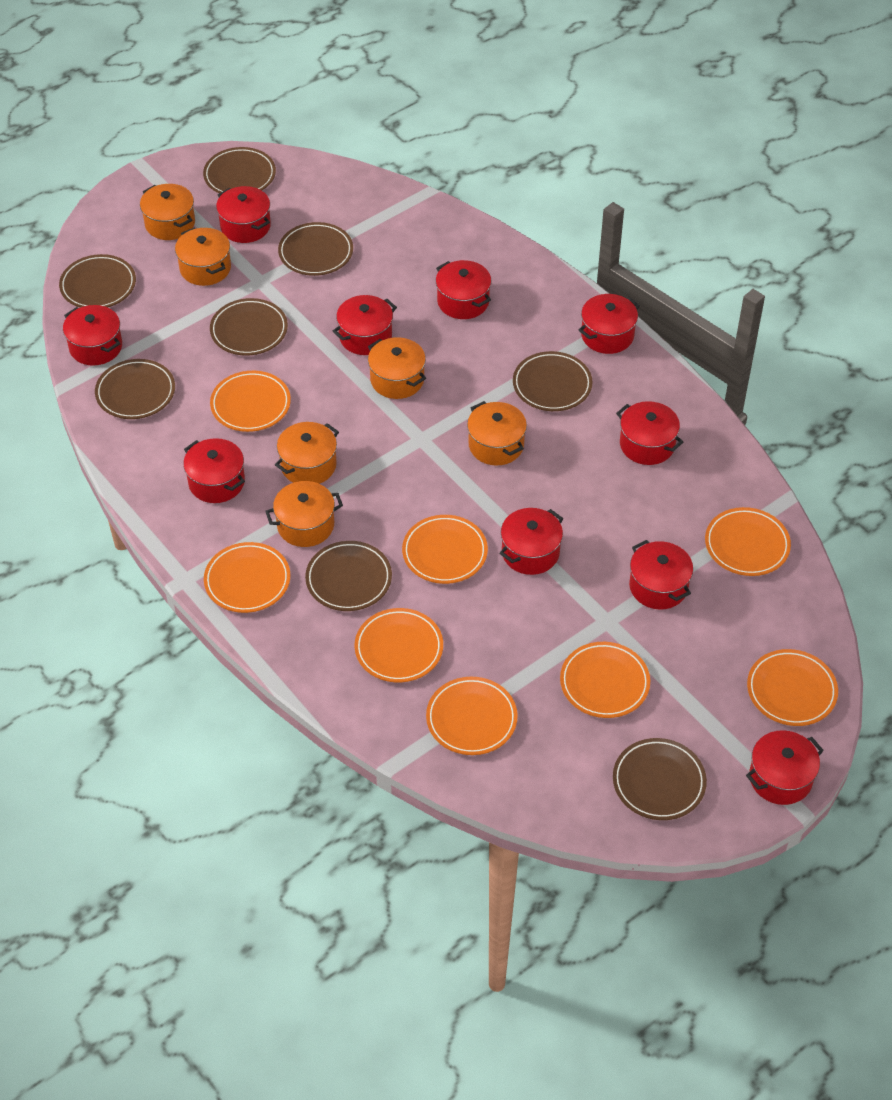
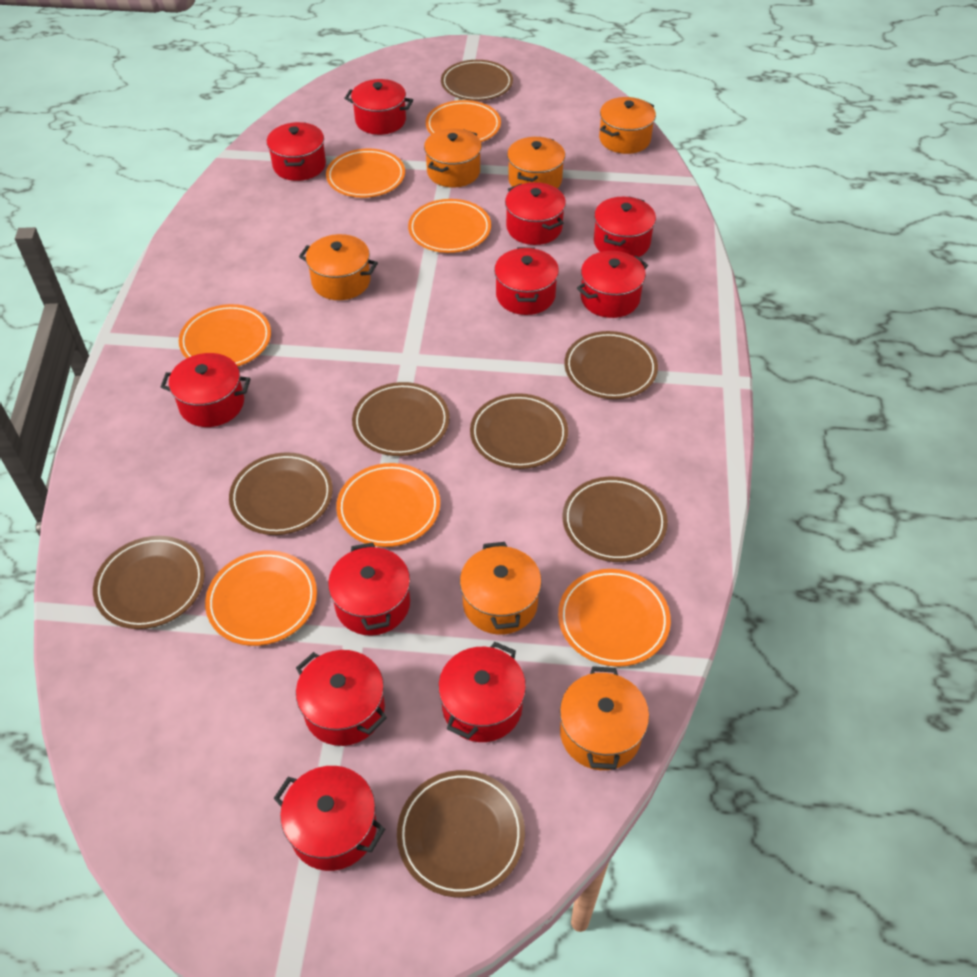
orange plate: 8 -> 7
red pot: 10 -> 11

